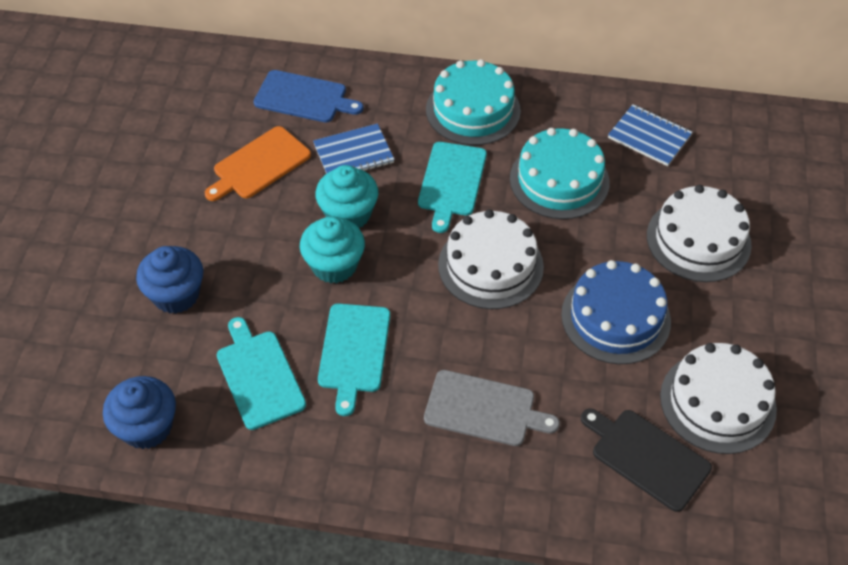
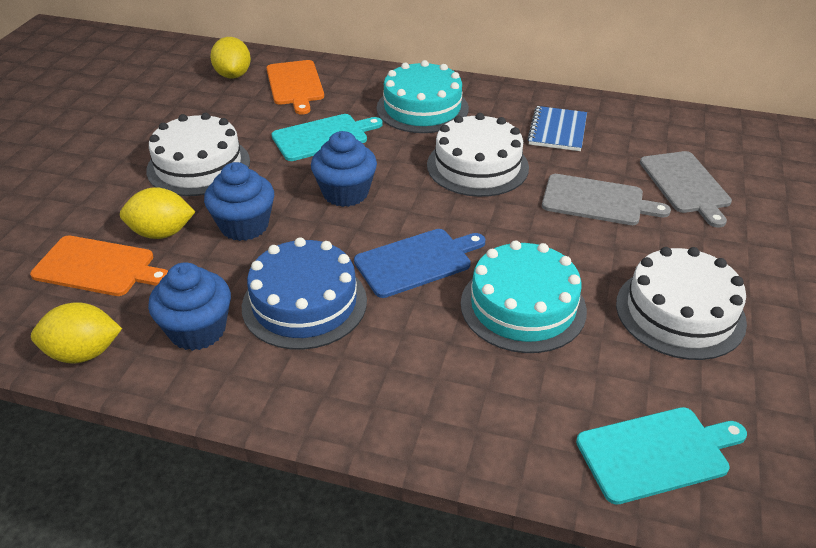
black cutting board: 1 -> 0
blue cupcake: 2 -> 3
blue notebook: 2 -> 1
grey cutting board: 1 -> 2
orange cutting board: 1 -> 2
turquoise cupcake: 2 -> 0
turquoise cutting board: 3 -> 2
yellow lemon: 0 -> 3

